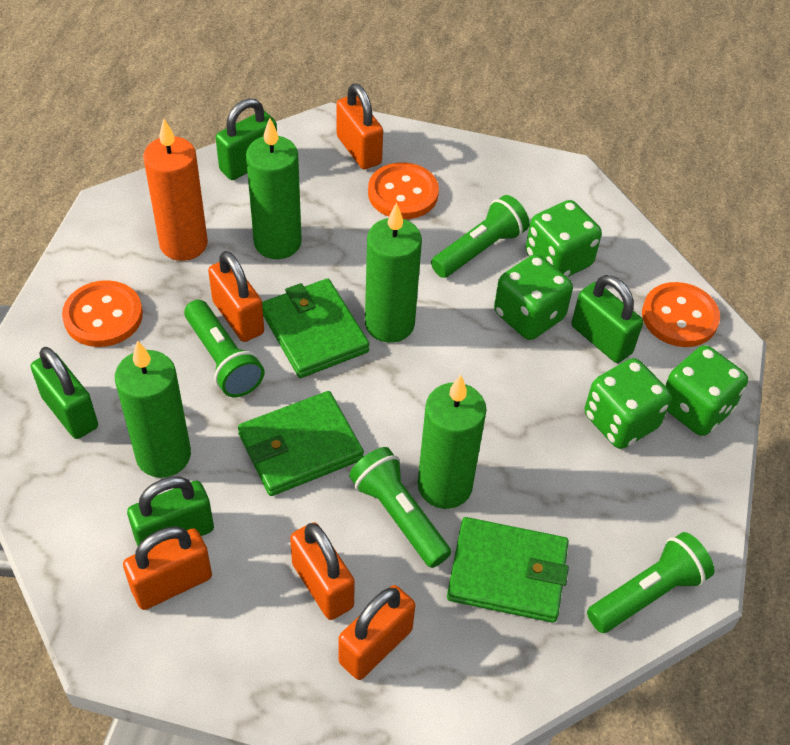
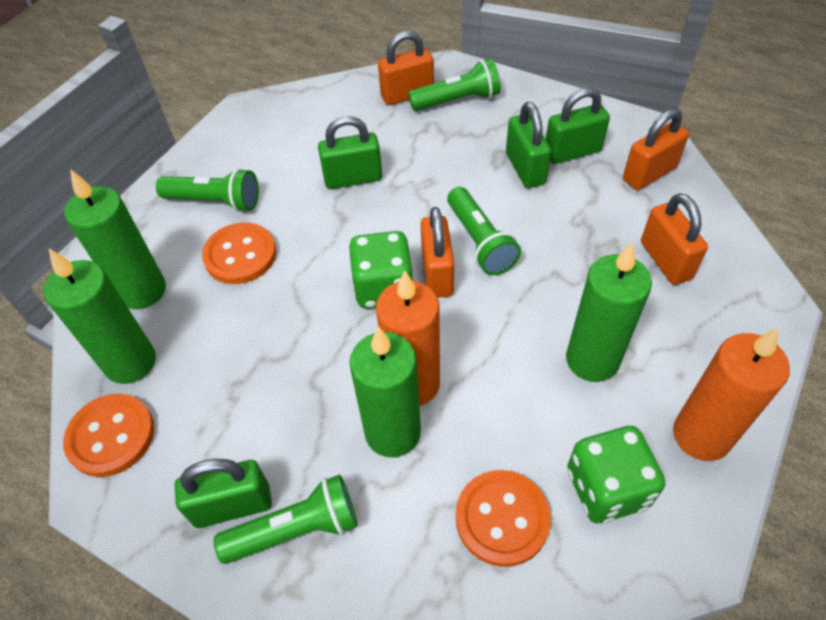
green dice: 4 -> 2
green wallet: 3 -> 0
orange candle: 1 -> 2
orange padlock: 5 -> 4

